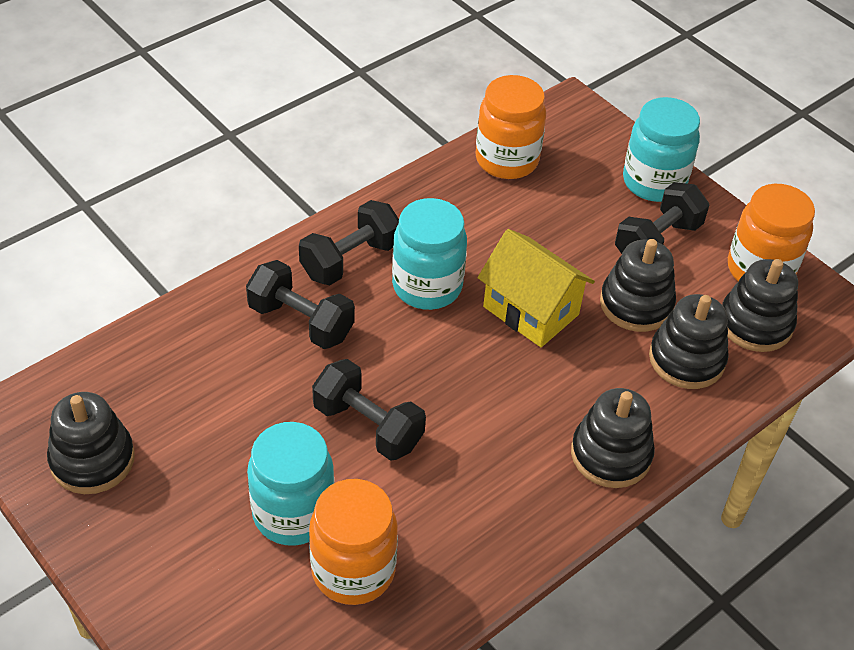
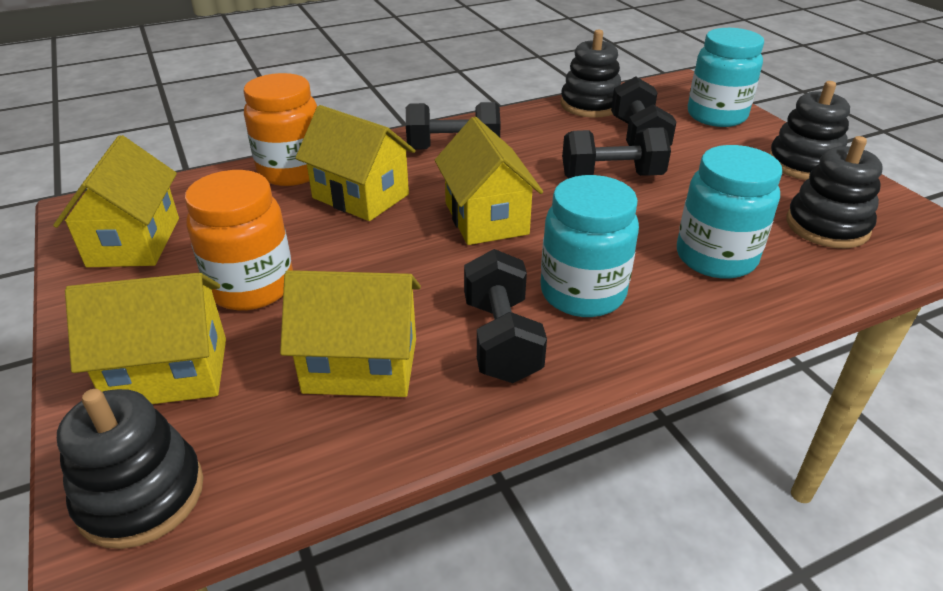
black stacking toy: 5 -> 4
orange jar: 3 -> 2
yellow house: 1 -> 5

